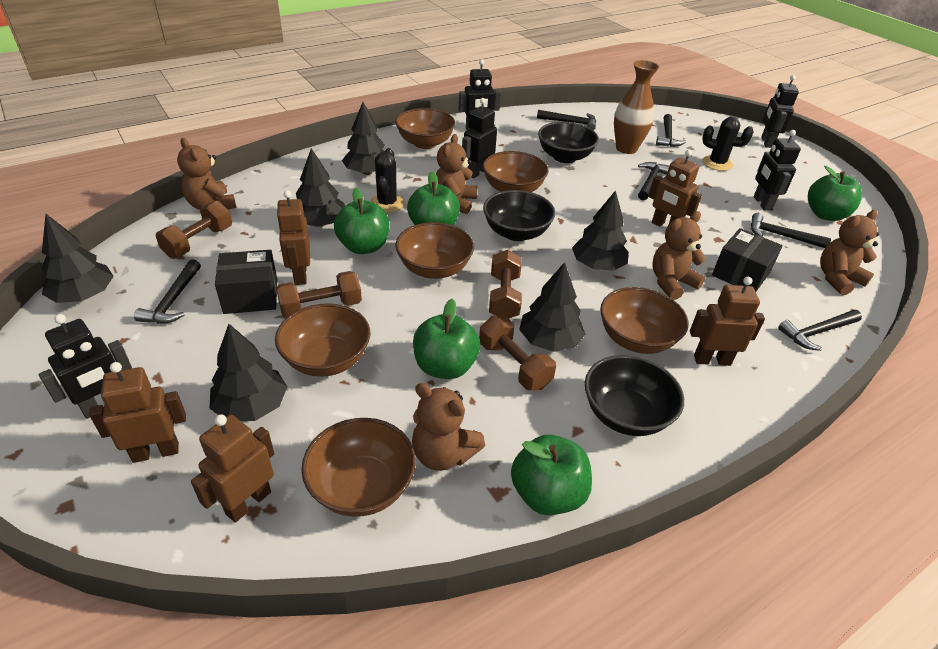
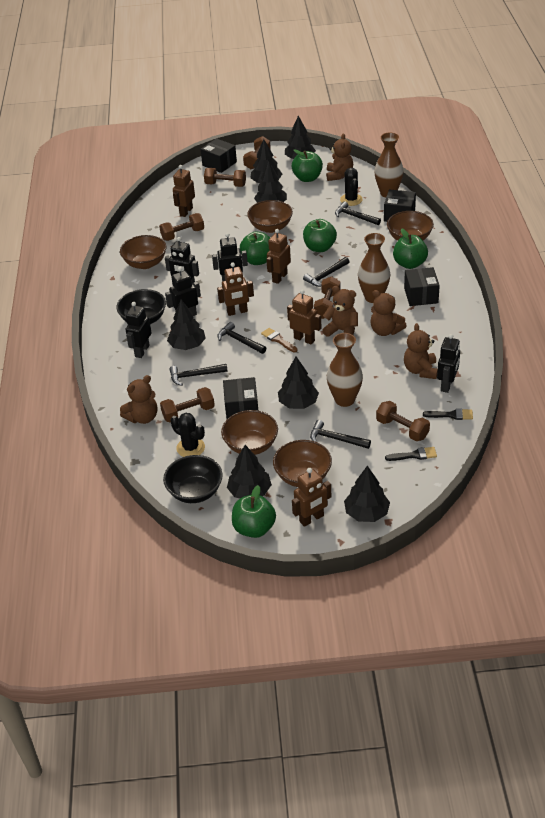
black bowl: 3 -> 2
black box: 2 -> 4
black brush: 0 -> 2
black hammer: 6 -> 5
black tree: 6 -> 7
brown bowl: 6 -> 5
brown brush: 0 -> 1
brown dumbbell: 4 -> 6
brown vase: 1 -> 3

